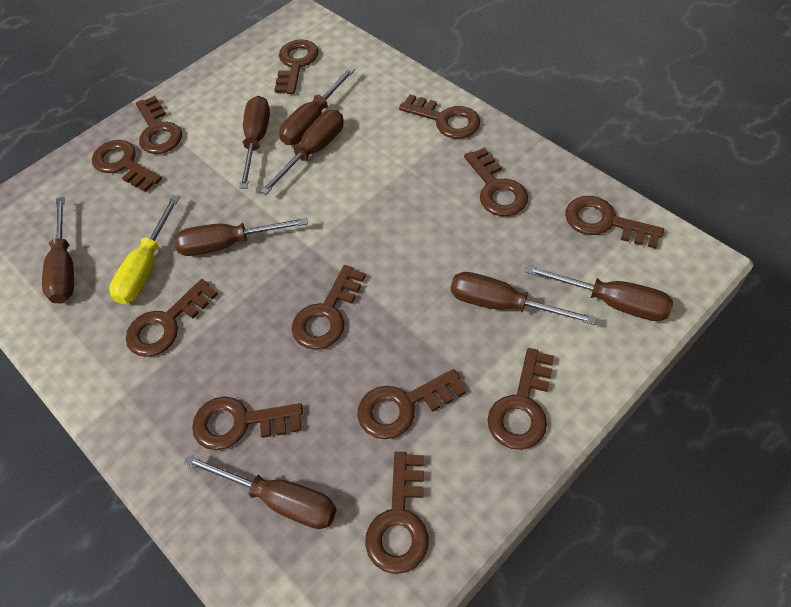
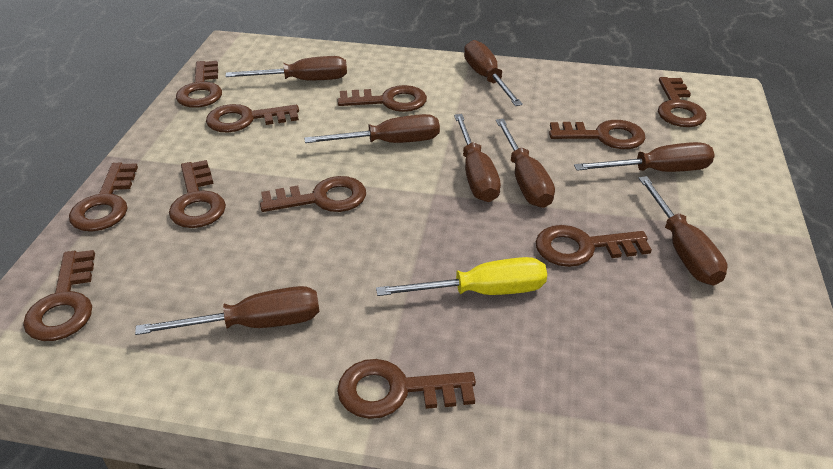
brown key: 12 -> 11

